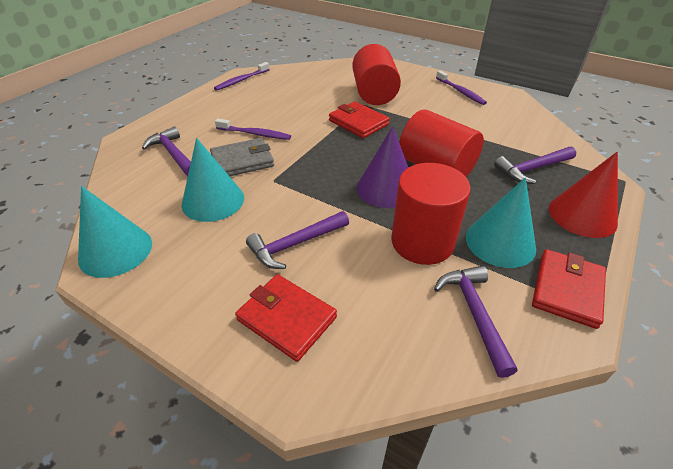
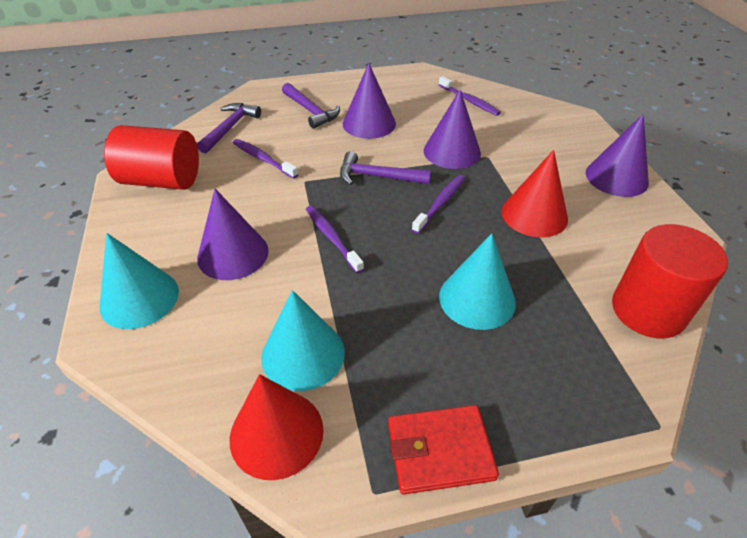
grey wallet: 1 -> 0
purple cone: 1 -> 4
purple hammer: 4 -> 3
purple toothbrush: 3 -> 4
red cone: 1 -> 2
red cylinder: 3 -> 2
red wallet: 3 -> 1

